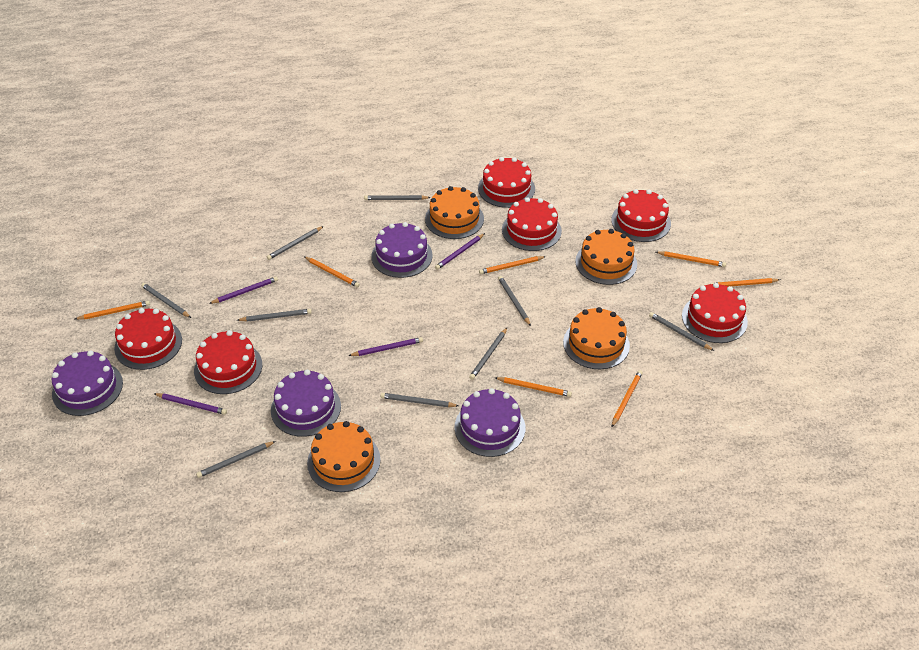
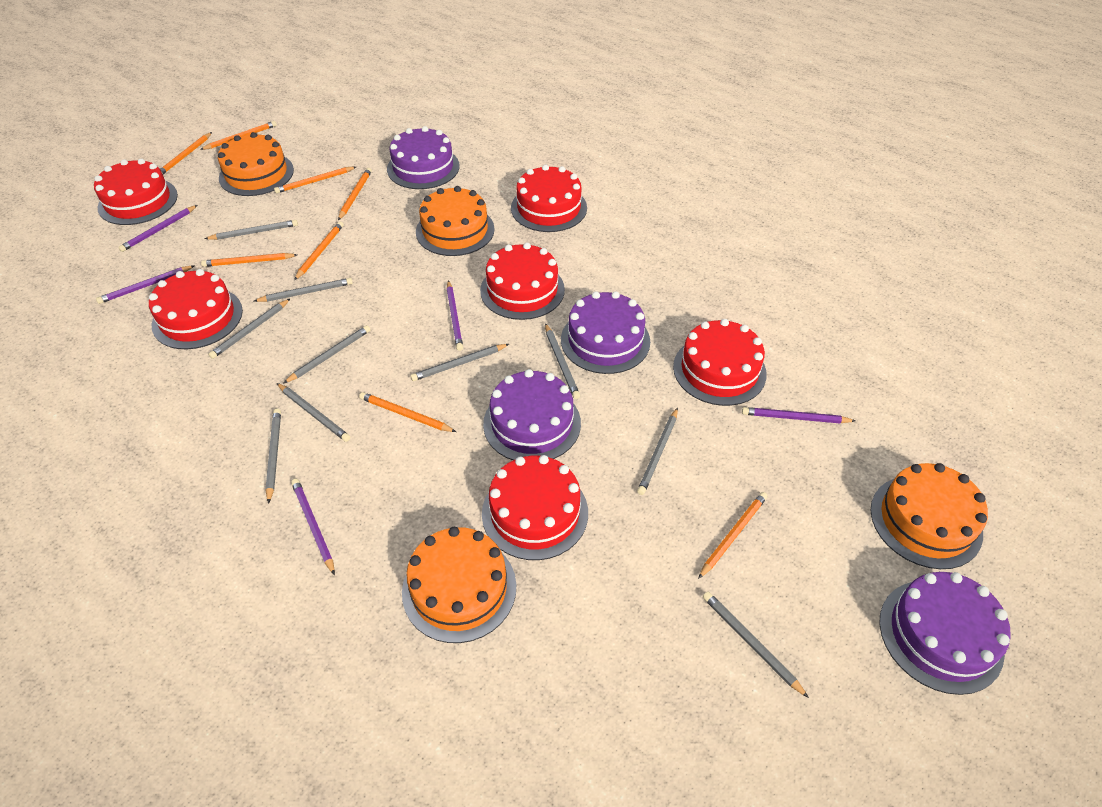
grey pencil: 9 -> 10
orange pencil: 7 -> 8
purple pencil: 4 -> 5

